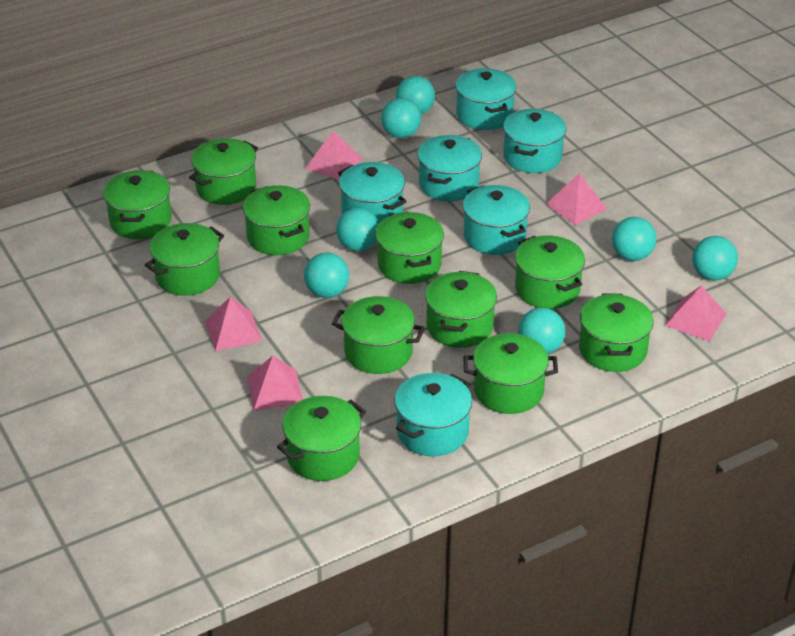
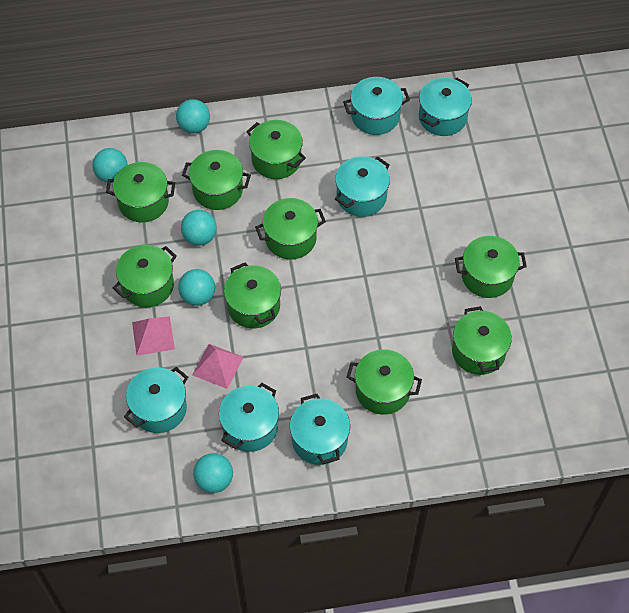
green pot: 11 -> 9
pink pyramid: 5 -> 2
turquoise ball: 7 -> 5

